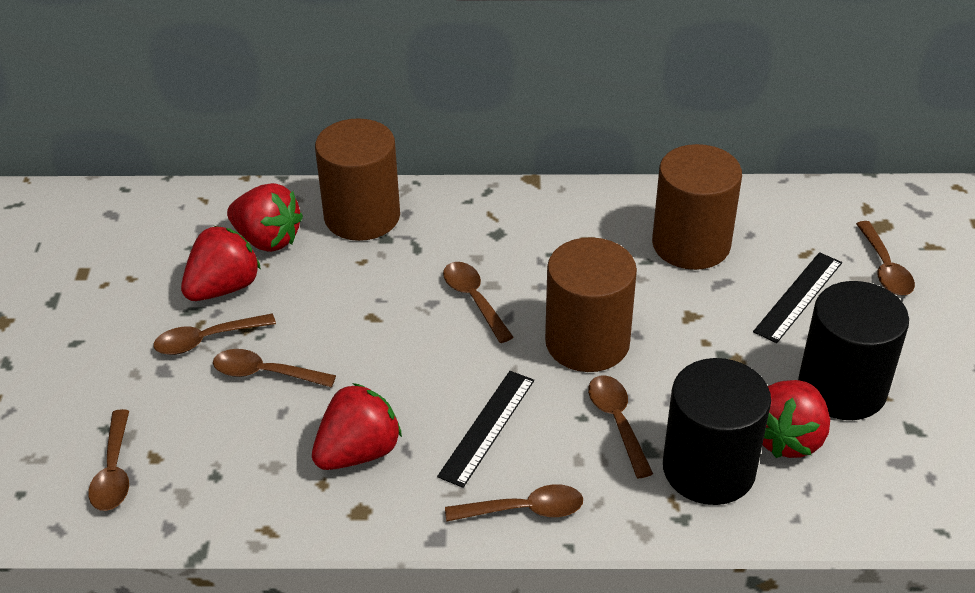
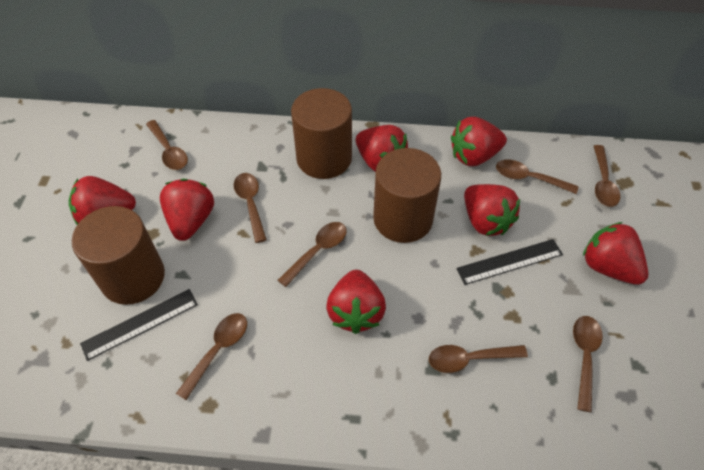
black cylinder: 2 -> 0
brown spoon: 7 -> 8
red strawberry: 4 -> 7

